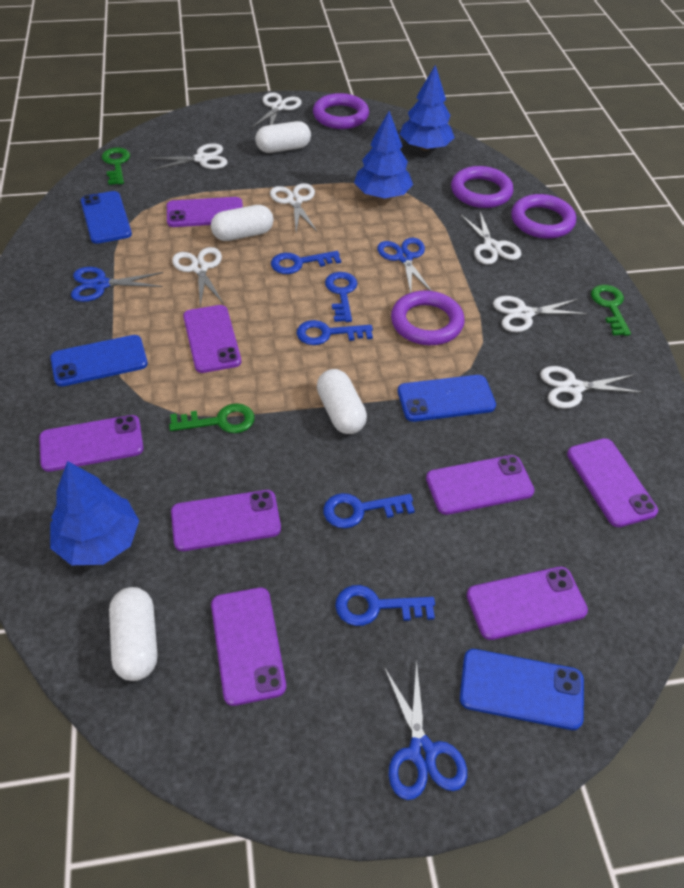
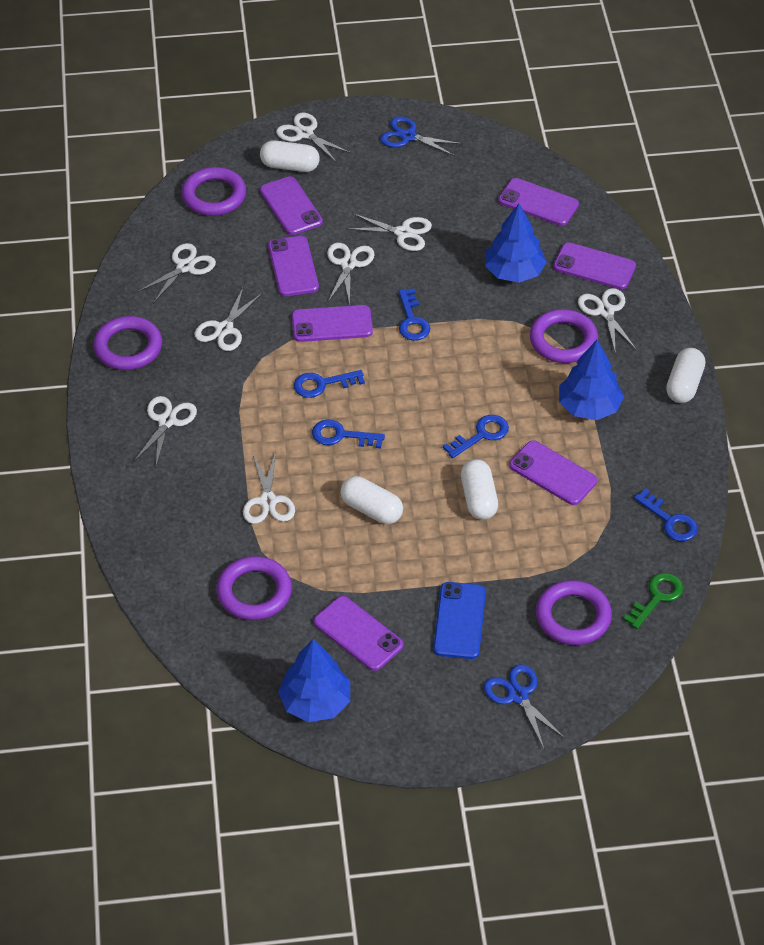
blue phone: 4 -> 1
blue scissors: 3 -> 2
green key: 3 -> 1
purple phone: 8 -> 7
purple ring: 4 -> 5
white scissors: 7 -> 8

